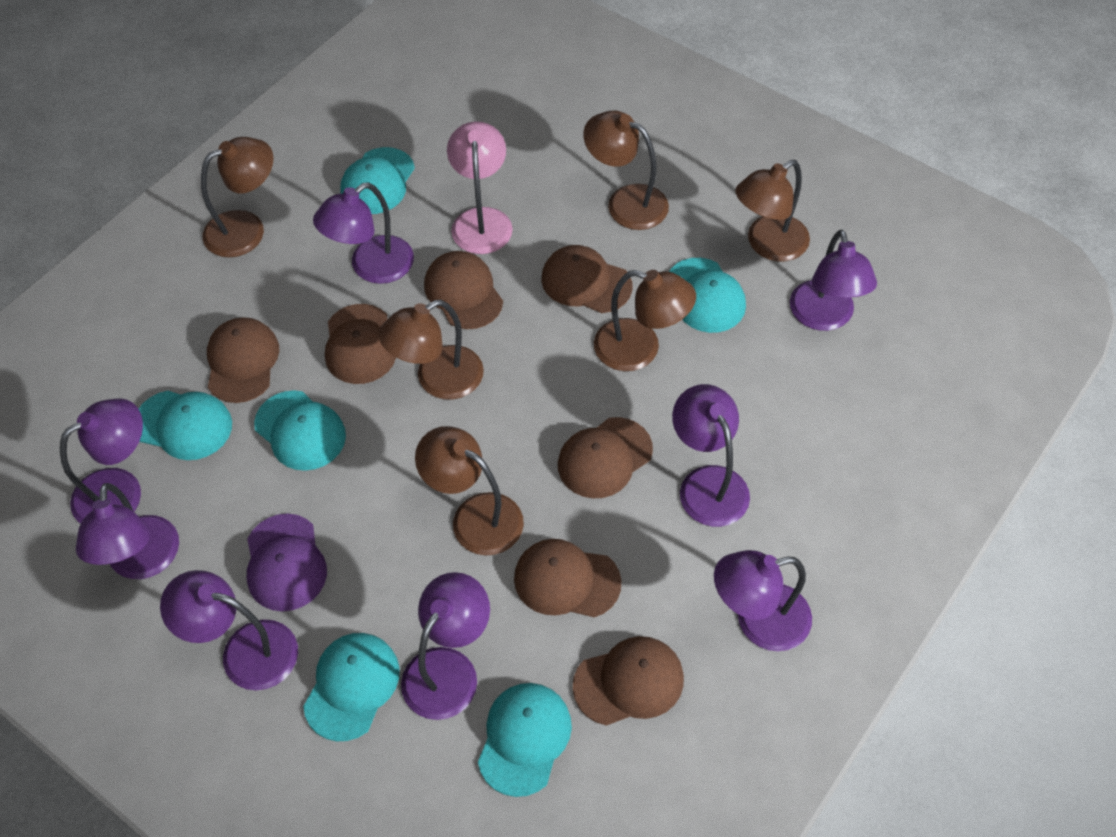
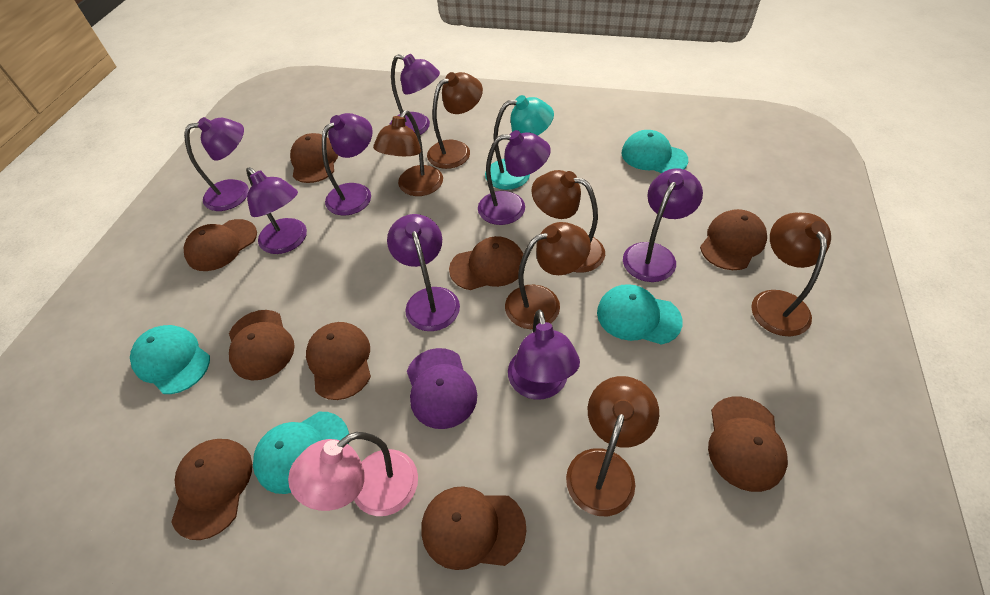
brown cap: 7 -> 9
turquoise cap: 6 -> 4
turquoise lamp: 0 -> 1

